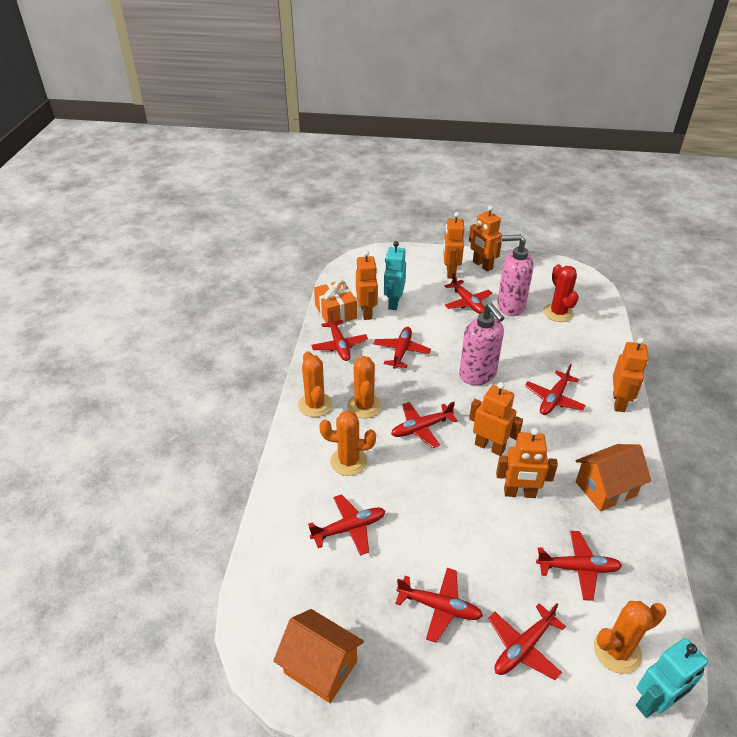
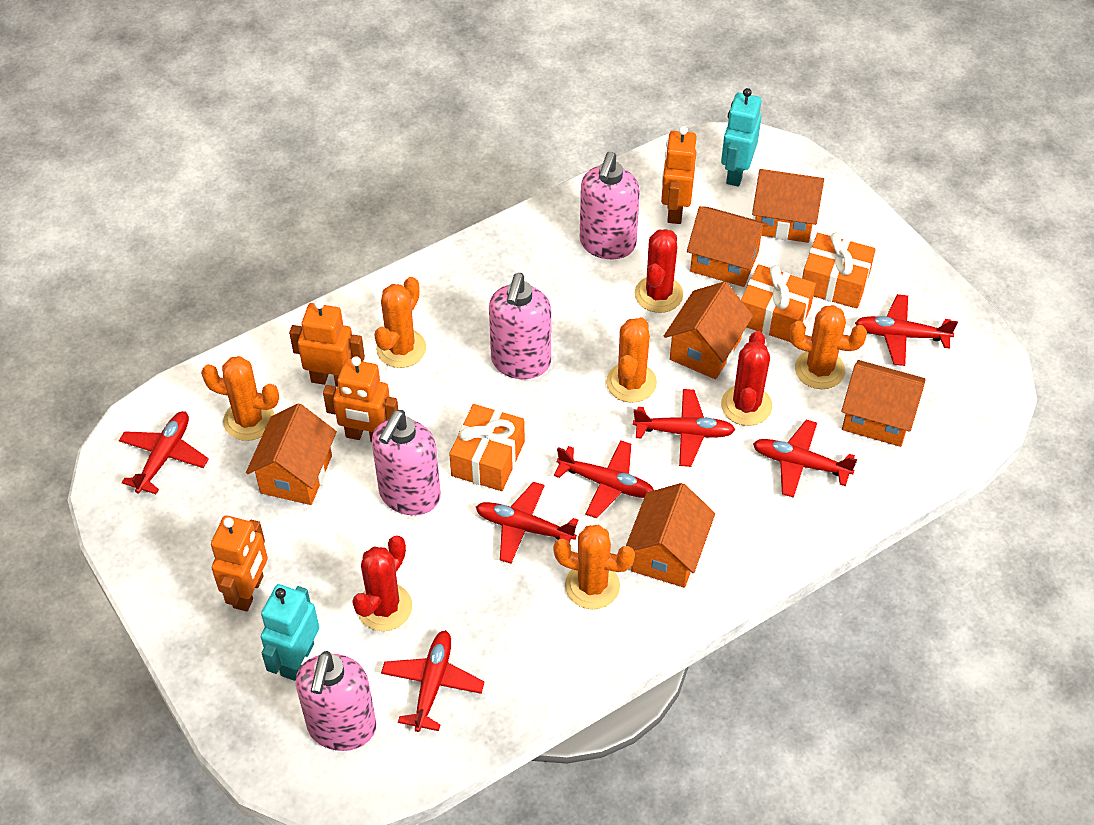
orange cactus: 4 -> 5
orange gift: 1 -> 3
orange house: 2 -> 6
orange robot: 6 -> 4
pink soap dispenser: 2 -> 4
red cactus: 1 -> 3
red plane: 9 -> 7

